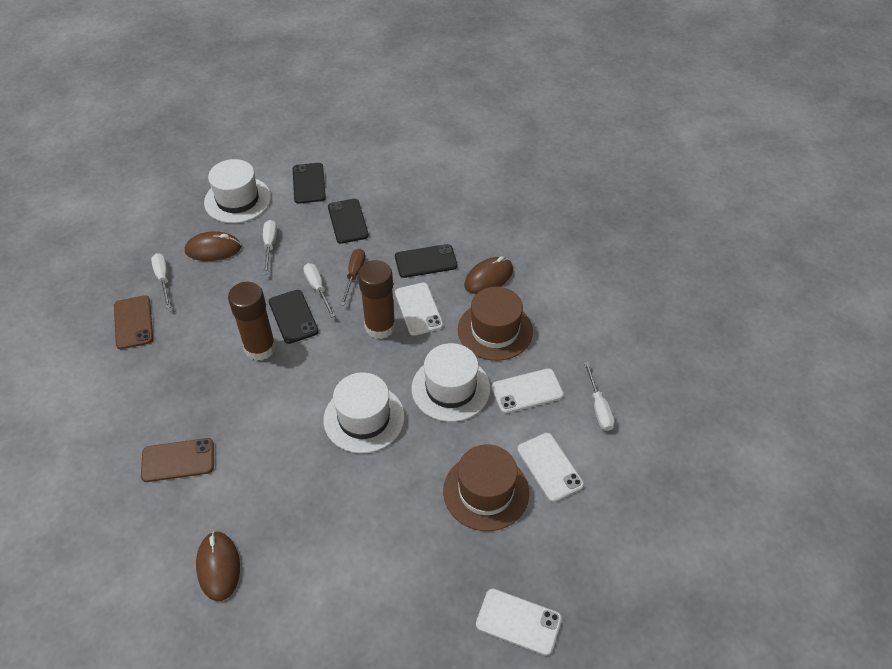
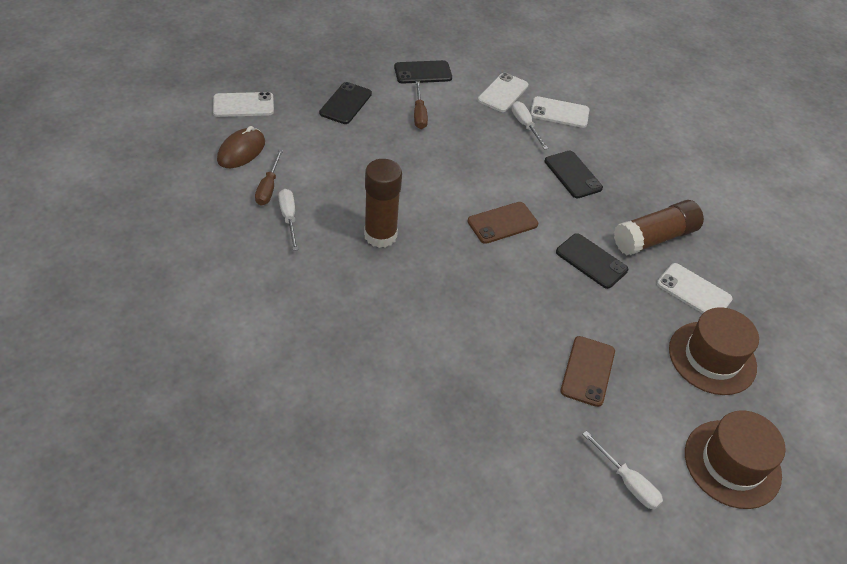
brown mouse: 3 -> 1
brown screwdriver: 1 -> 2
white hat: 3 -> 0
white screwdriver: 4 -> 3

